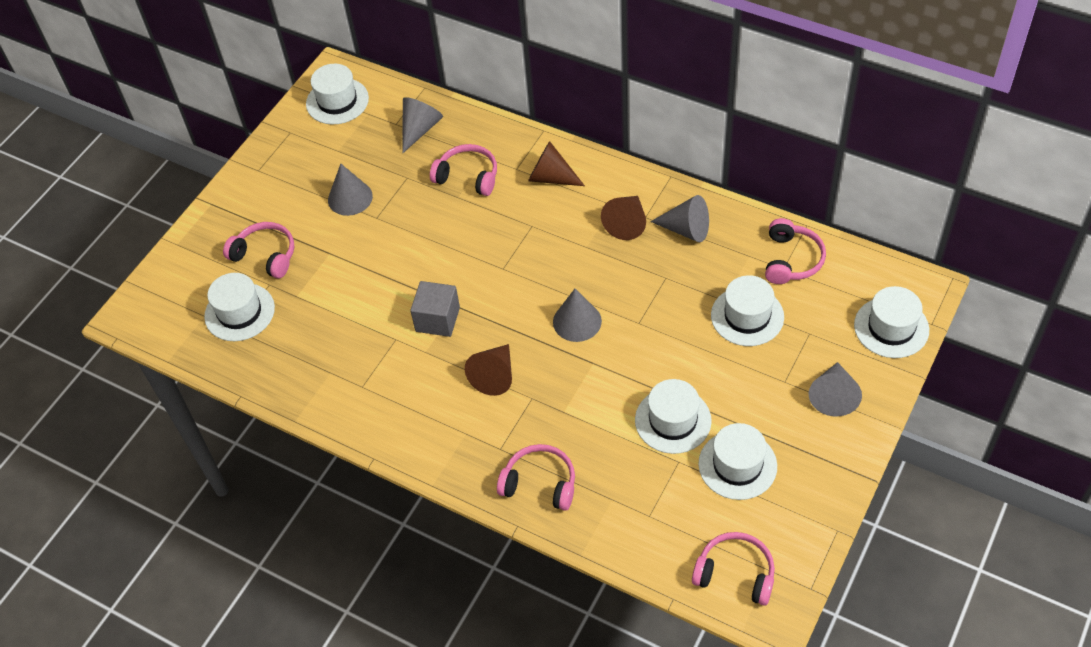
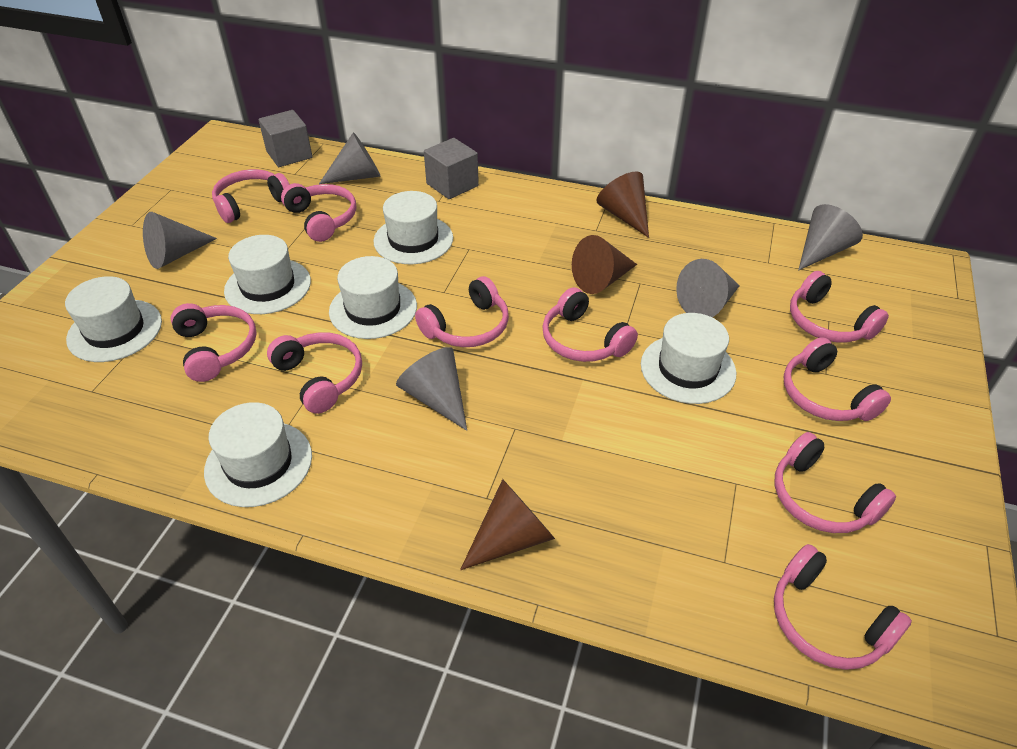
grey cube: 1 -> 2
pink headphones: 5 -> 10

